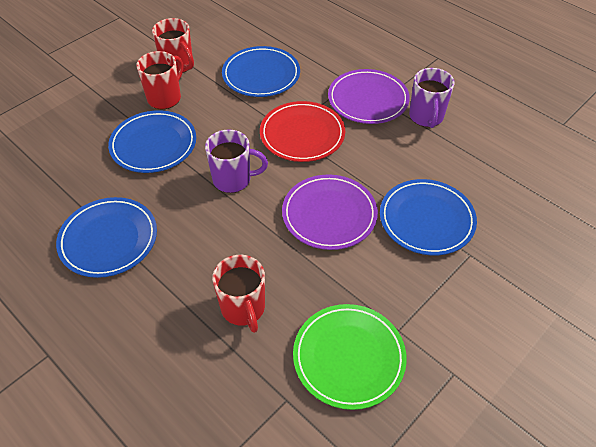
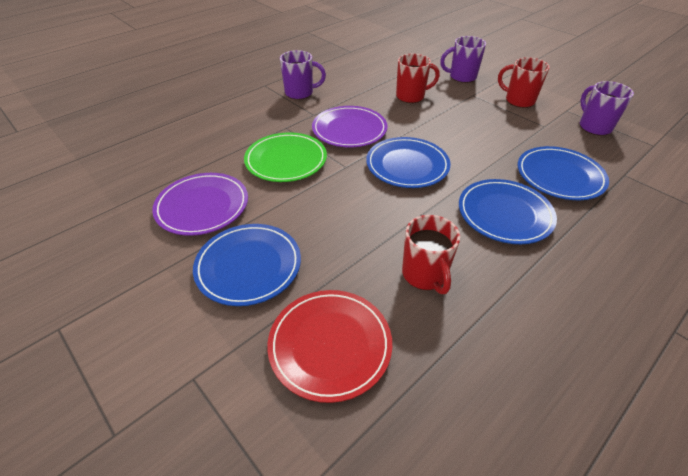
purple mug: 2 -> 3

